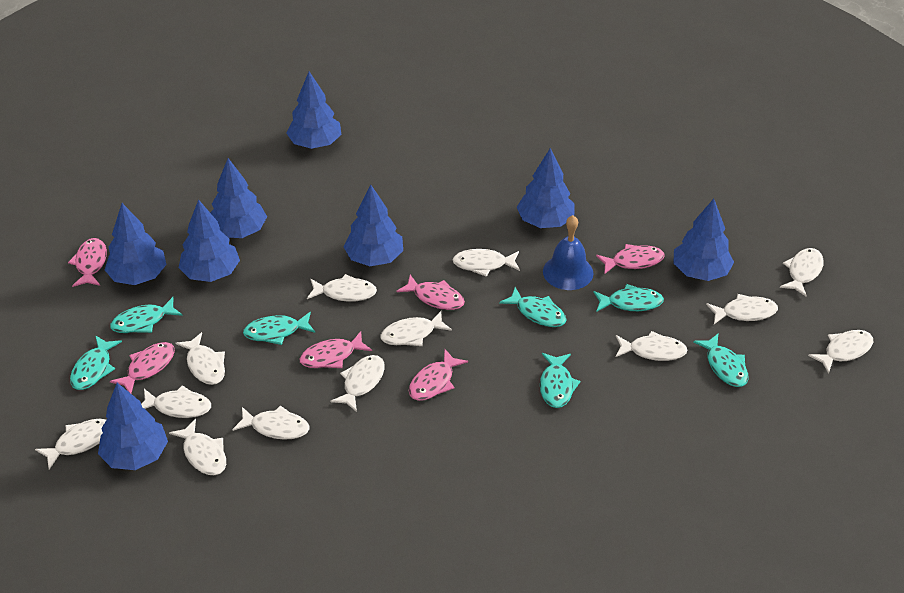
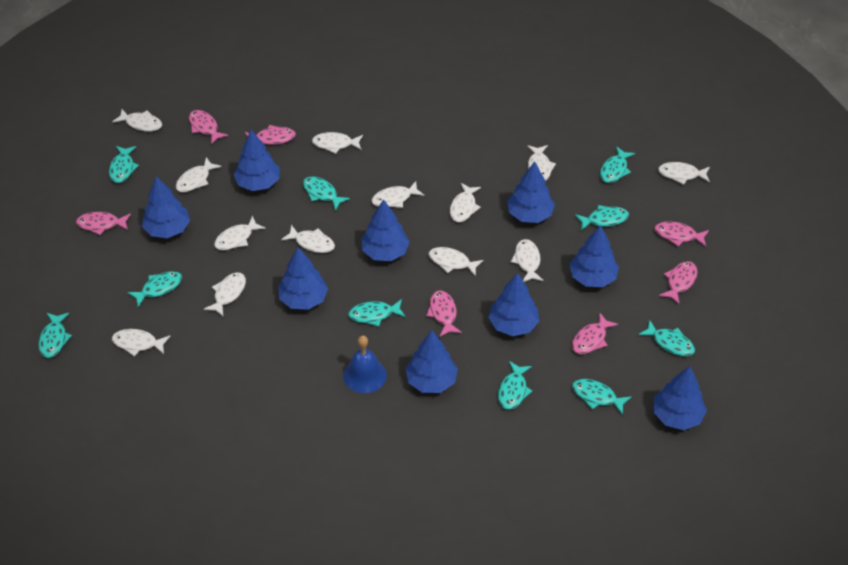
blue tree: 8 -> 9
pink fish: 6 -> 7
turquoise fish: 7 -> 10

